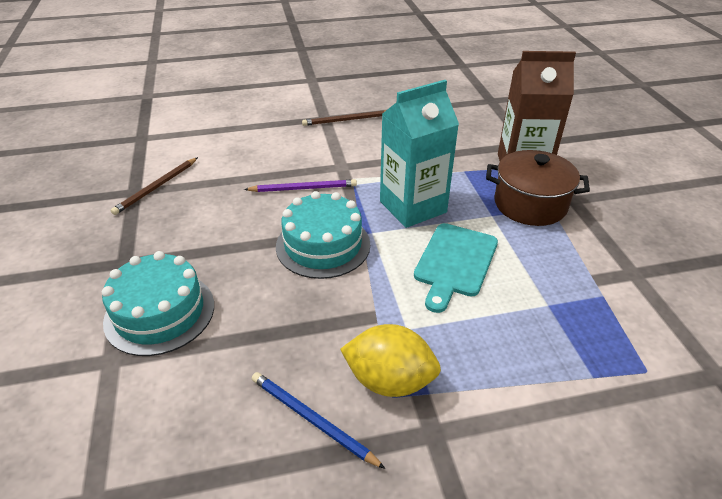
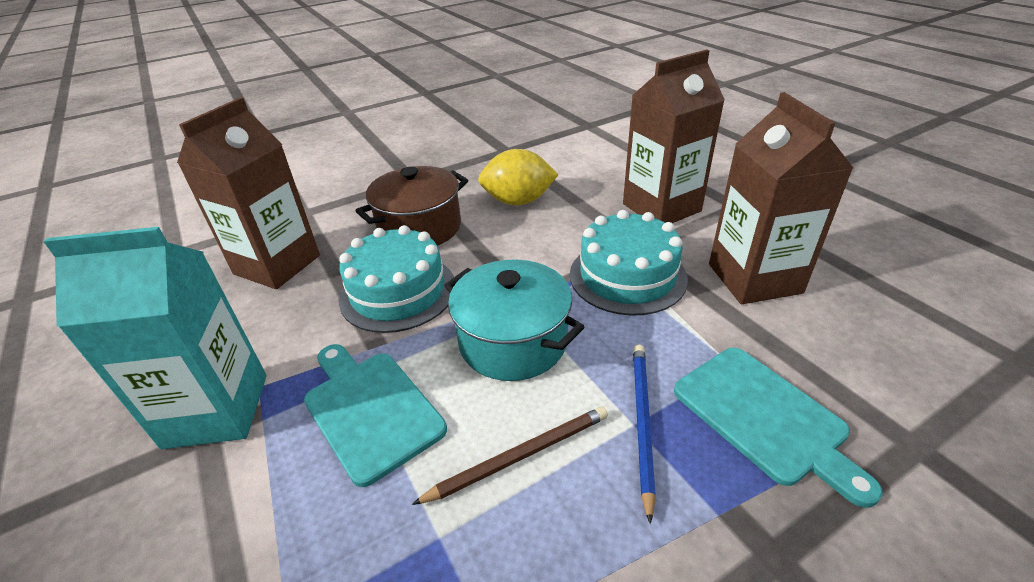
brown carton: 1 -> 3
brown pencil: 2 -> 1
purple pencil: 1 -> 0
turquoise cutting board: 1 -> 2
turquoise pot: 0 -> 1

